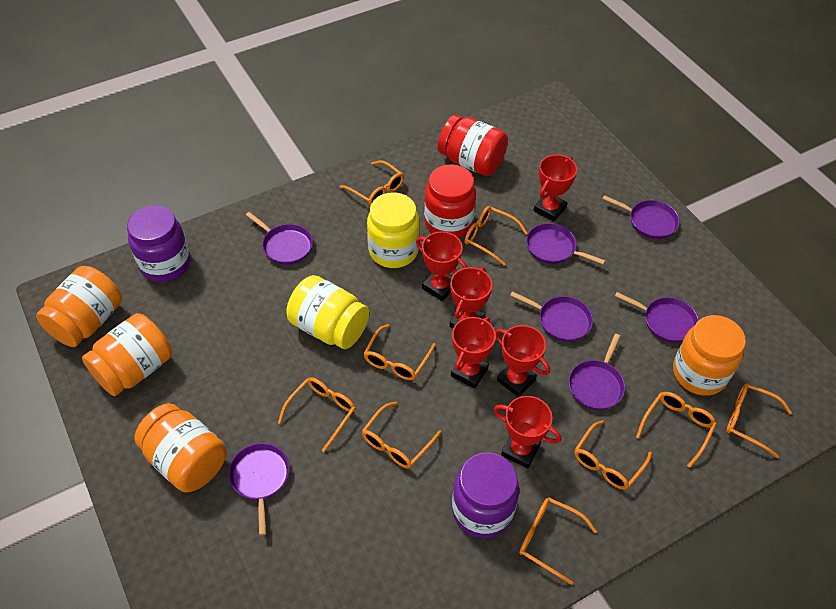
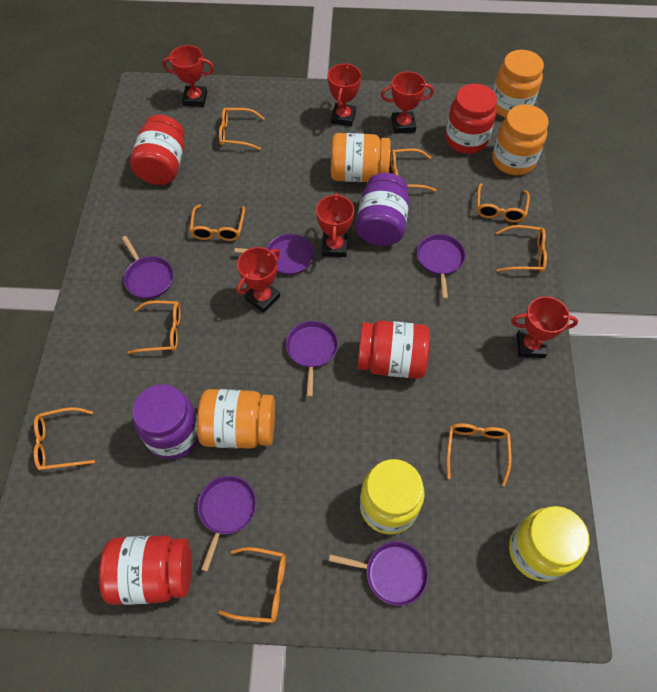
purple pan: 7 -> 6
red jar: 2 -> 4

